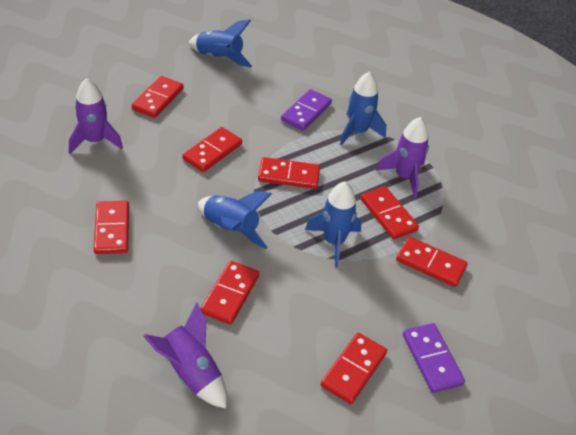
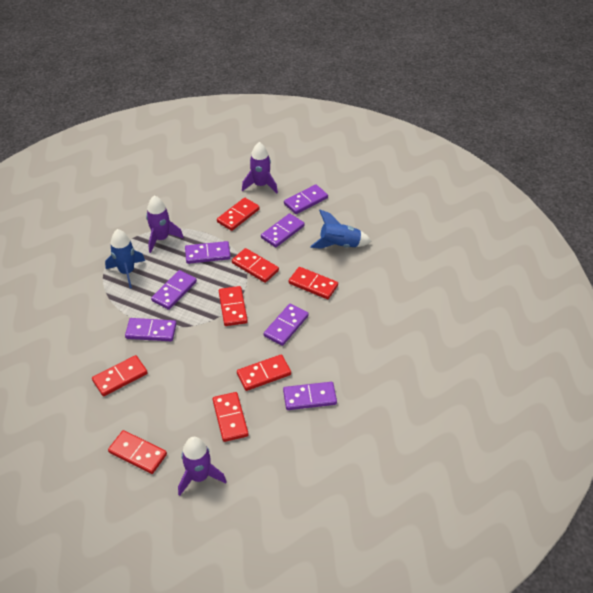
blue rocket: 4 -> 2
purple domino: 2 -> 7

